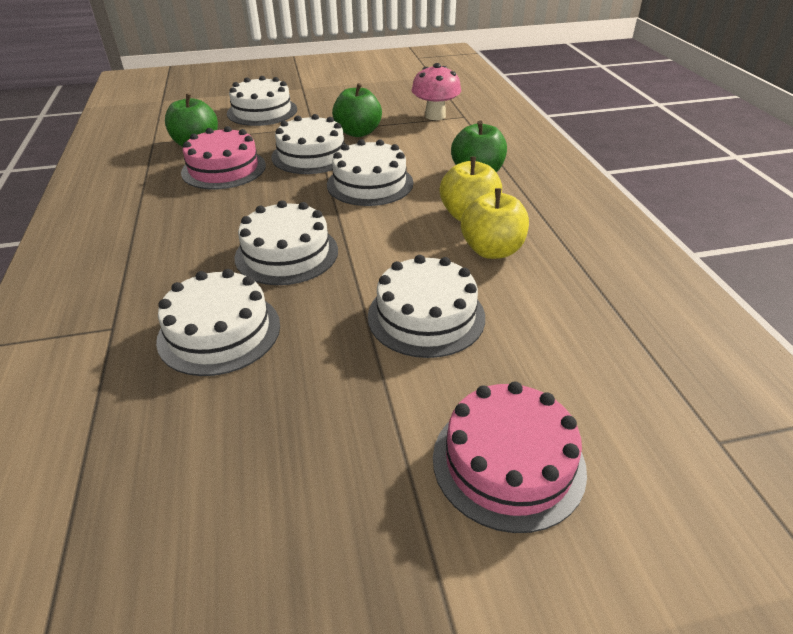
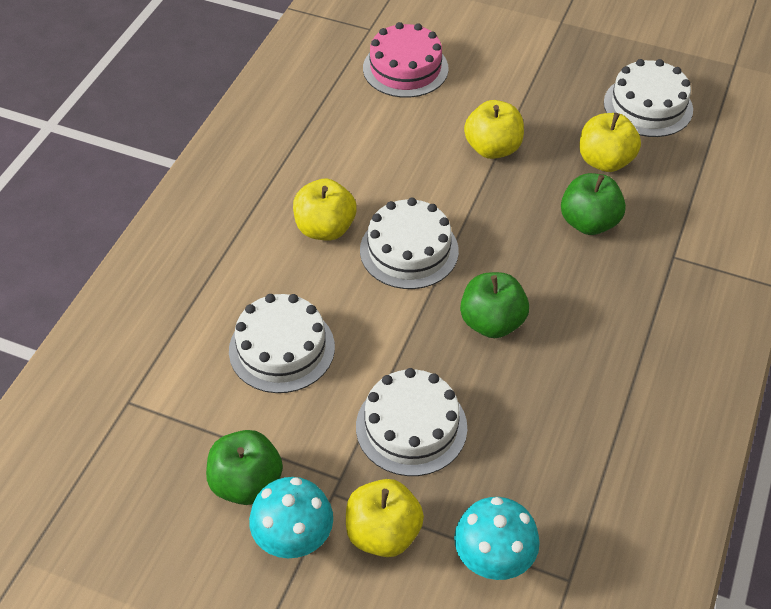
pink cake: 2 -> 1
pink mushroom: 1 -> 0
turquoise mushroom: 0 -> 2
white cake: 6 -> 4
yellow apple: 2 -> 4

